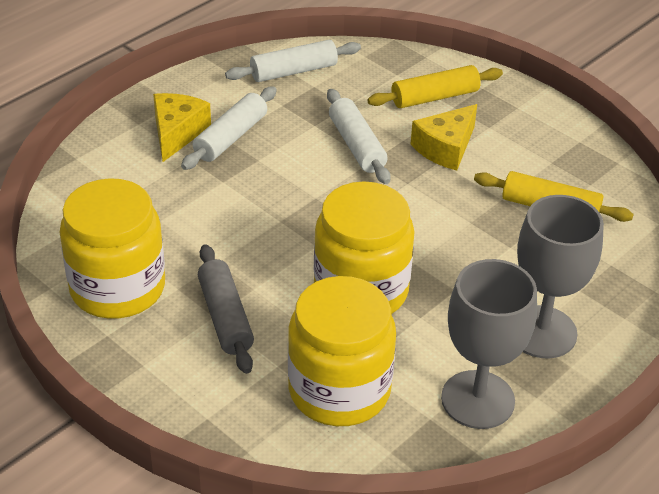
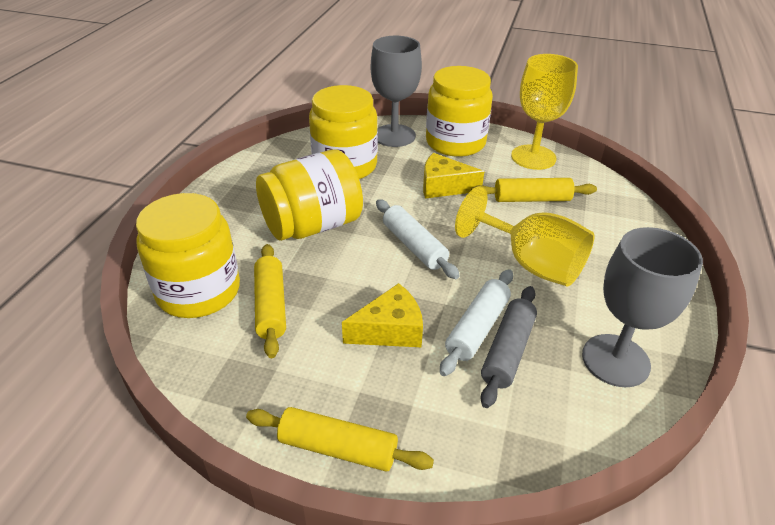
white rolling pin: 3 -> 2
yellow goblet: 0 -> 2
yellow jar: 3 -> 4
yellow rolling pin: 2 -> 3

